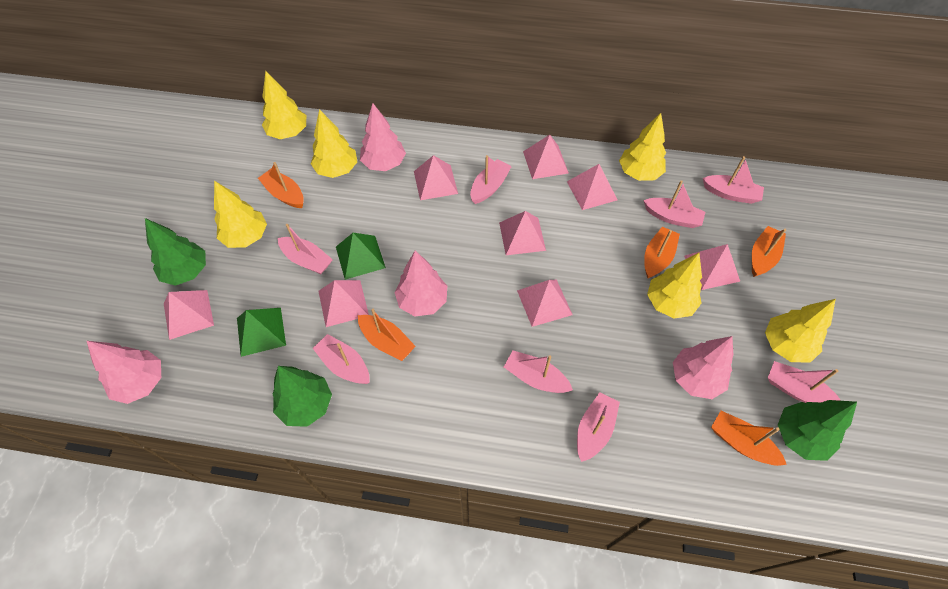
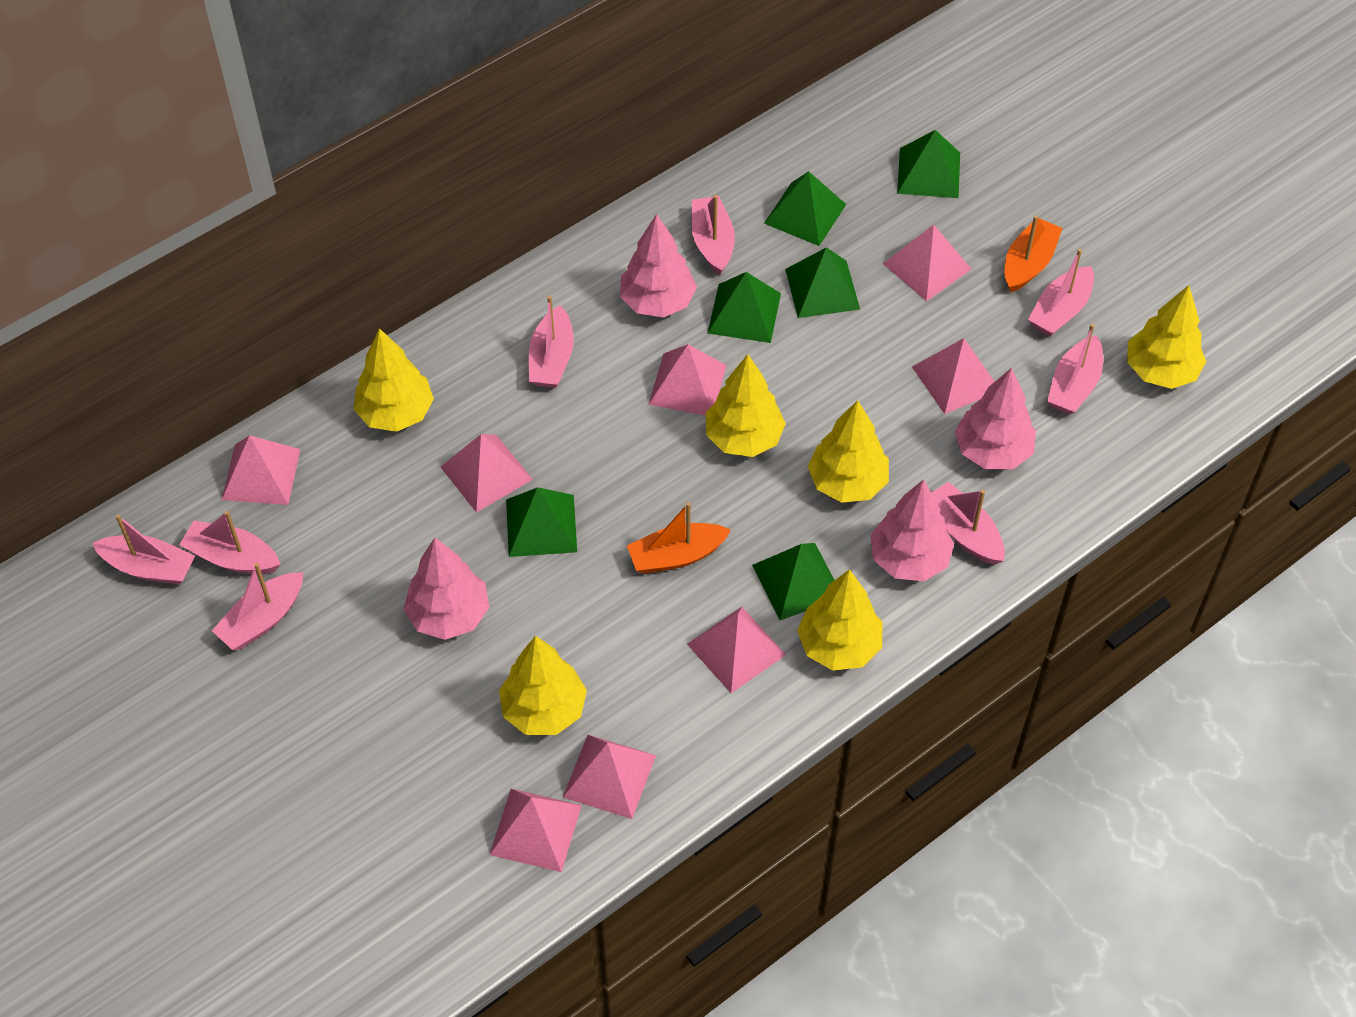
green pyramid: 2 -> 6
green tree: 3 -> 0
orange boat: 5 -> 2

